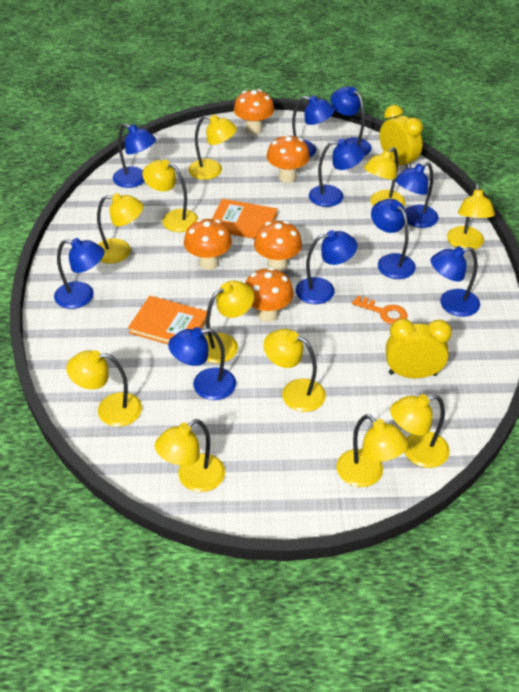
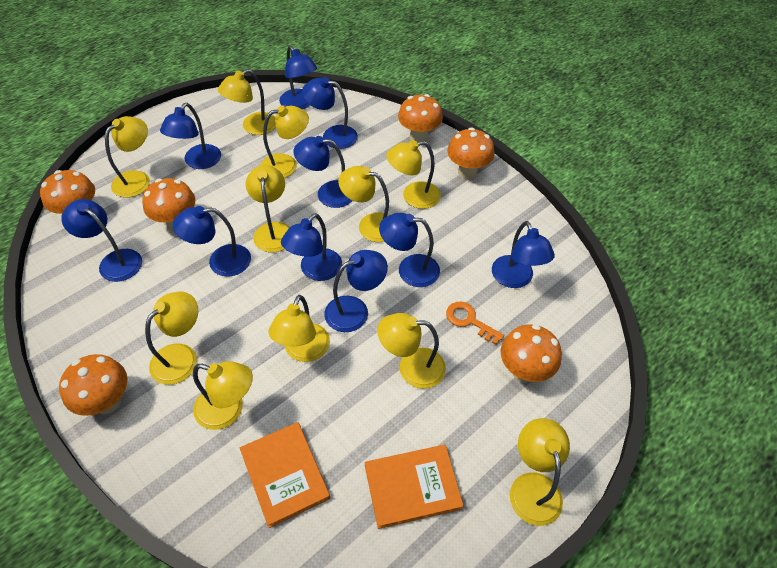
orange mushroom: 5 -> 6
yellow clock: 2 -> 0

